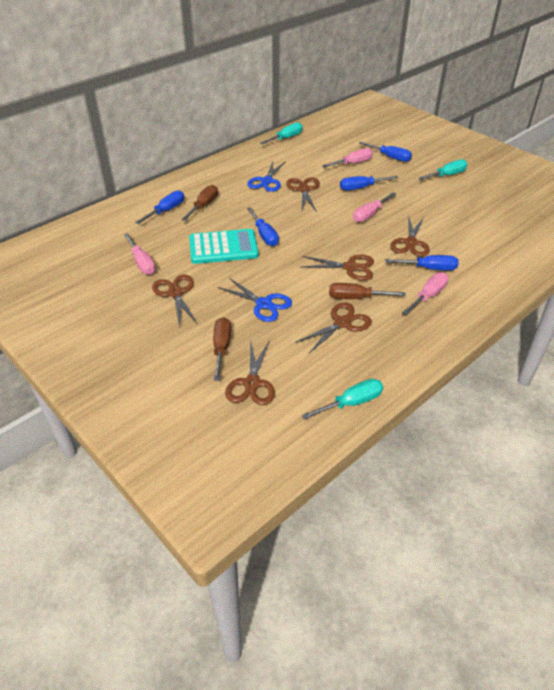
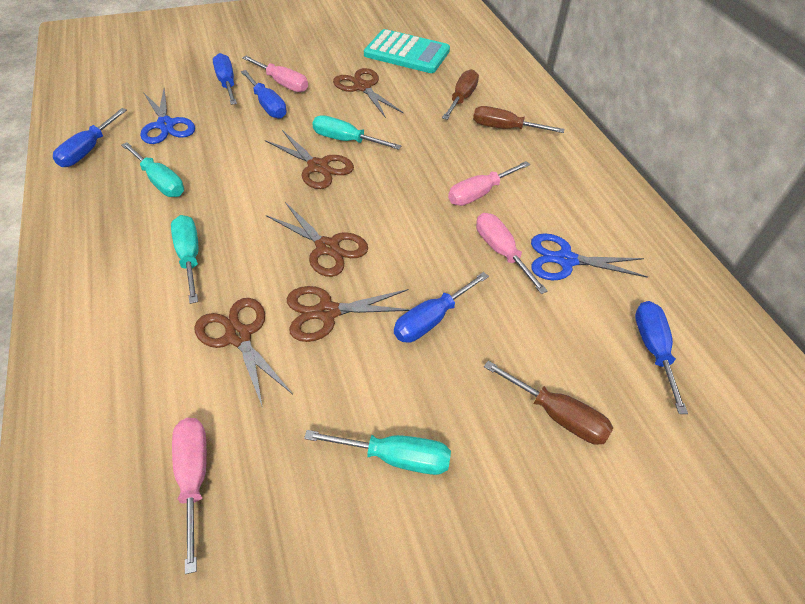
brown scissors: 6 -> 5
turquoise screwdriver: 3 -> 4

